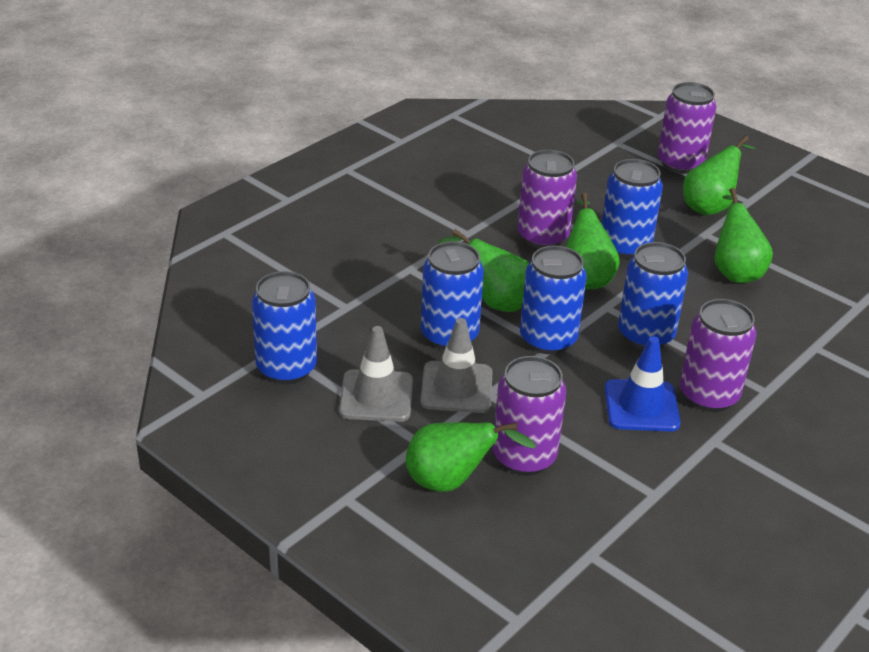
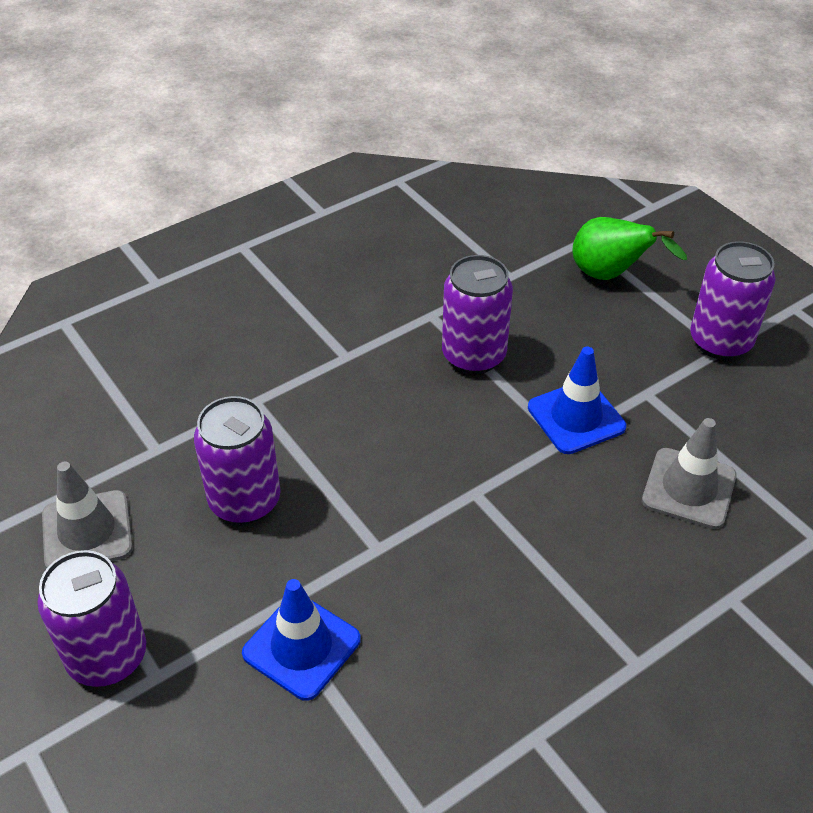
blue can: 5 -> 0
blue traffic cone: 1 -> 2
green pear: 5 -> 1

